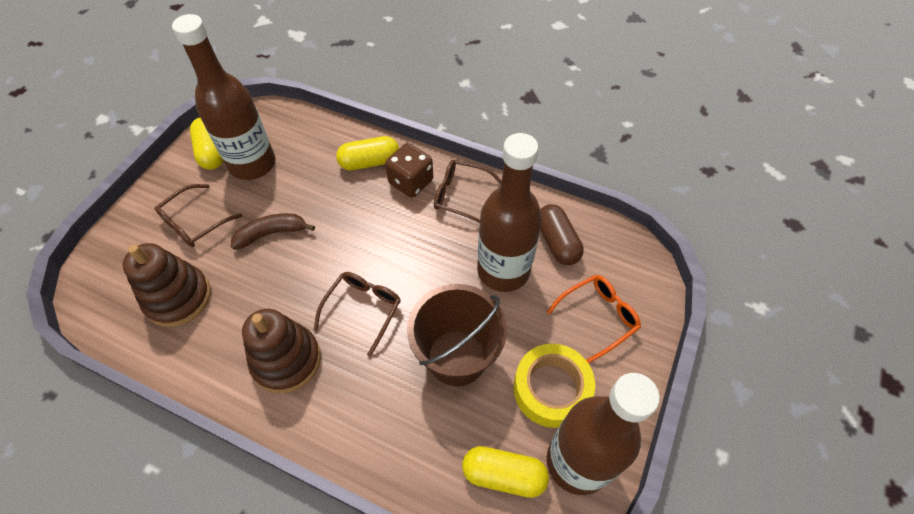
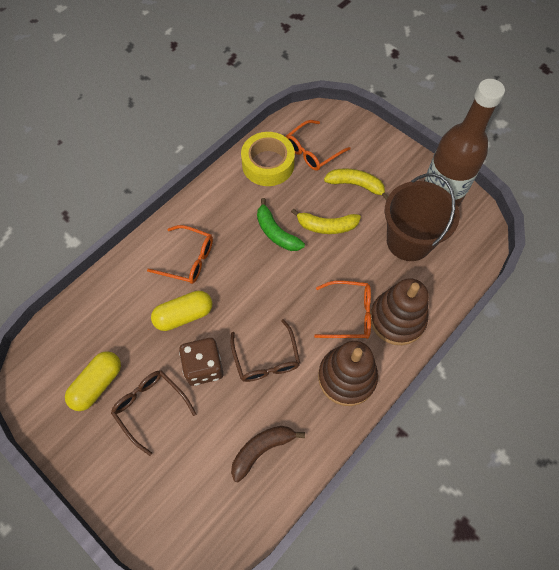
brown bottle: 3 -> 1
brown capsule: 1 -> 0
brown glasses: 3 -> 2
green banana: 0 -> 1
orange glasses: 1 -> 3
yellow banana: 0 -> 2
yellow capsule: 3 -> 2

